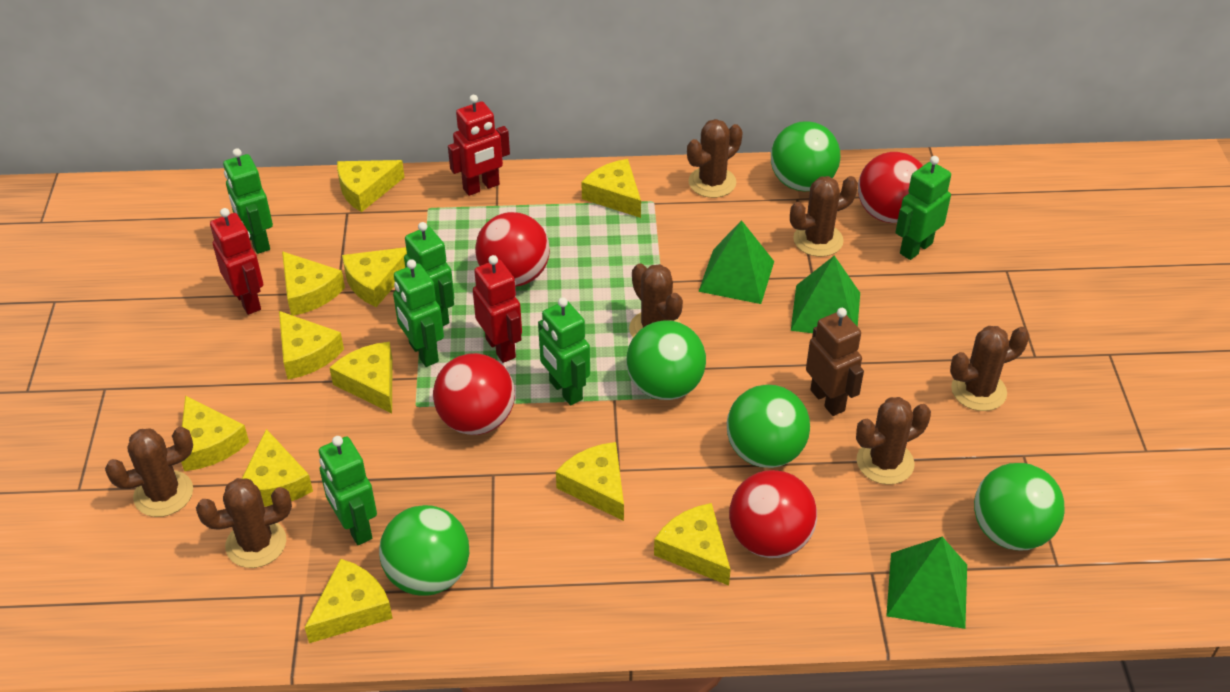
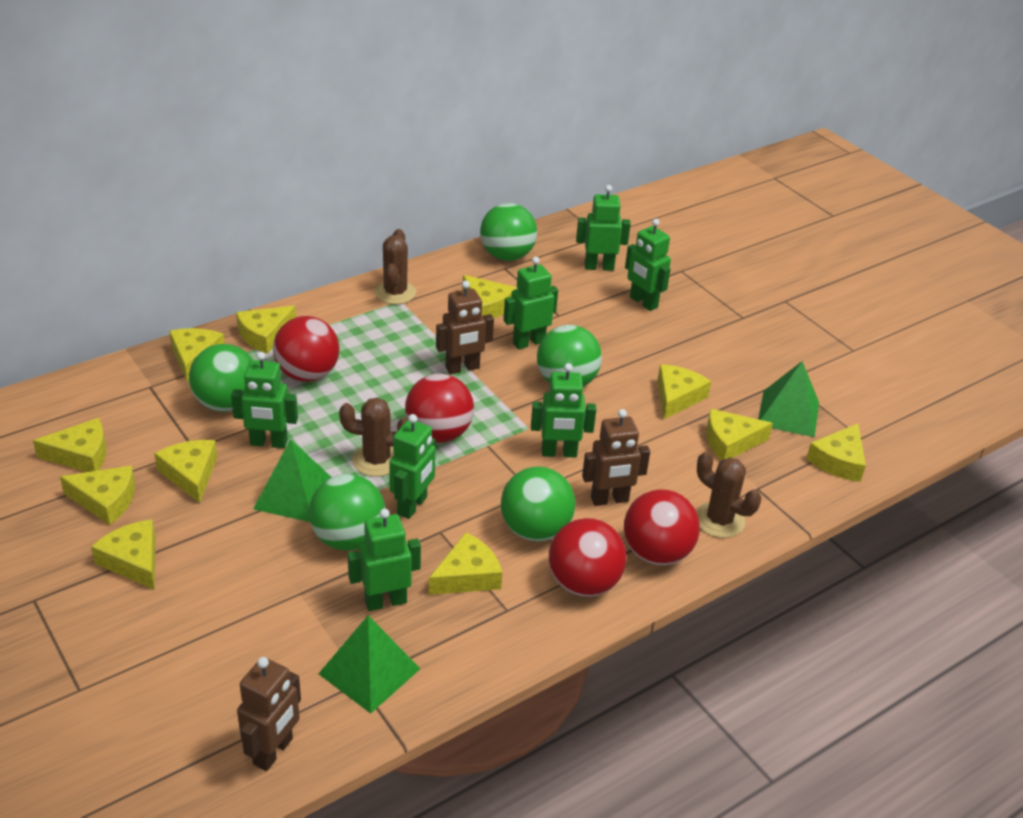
brown cactus: 7 -> 3
brown robot: 1 -> 3
green robot: 6 -> 7
red robot: 3 -> 0

